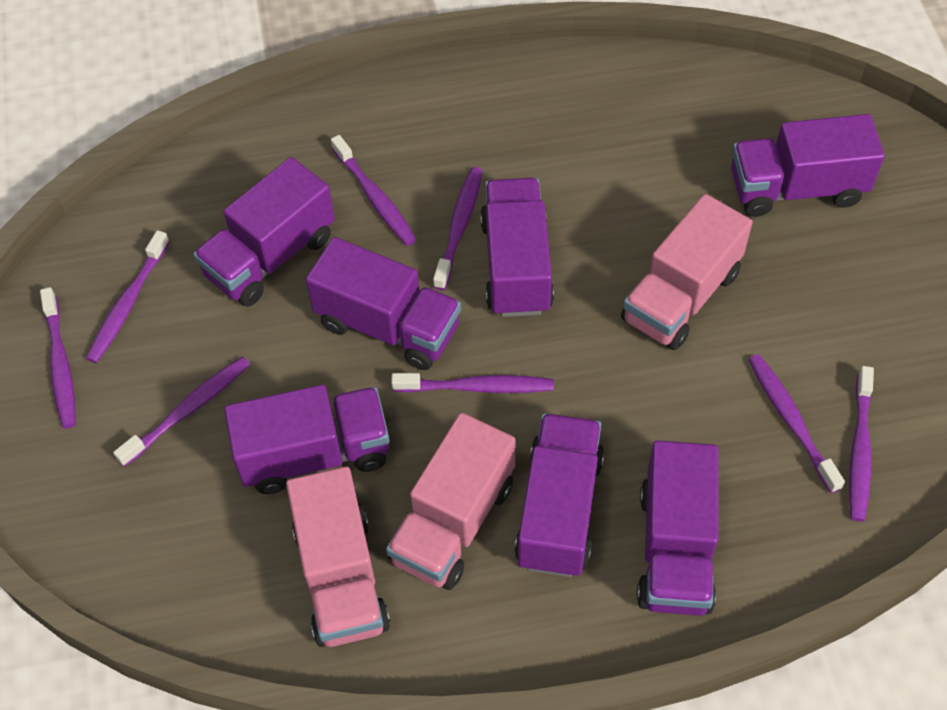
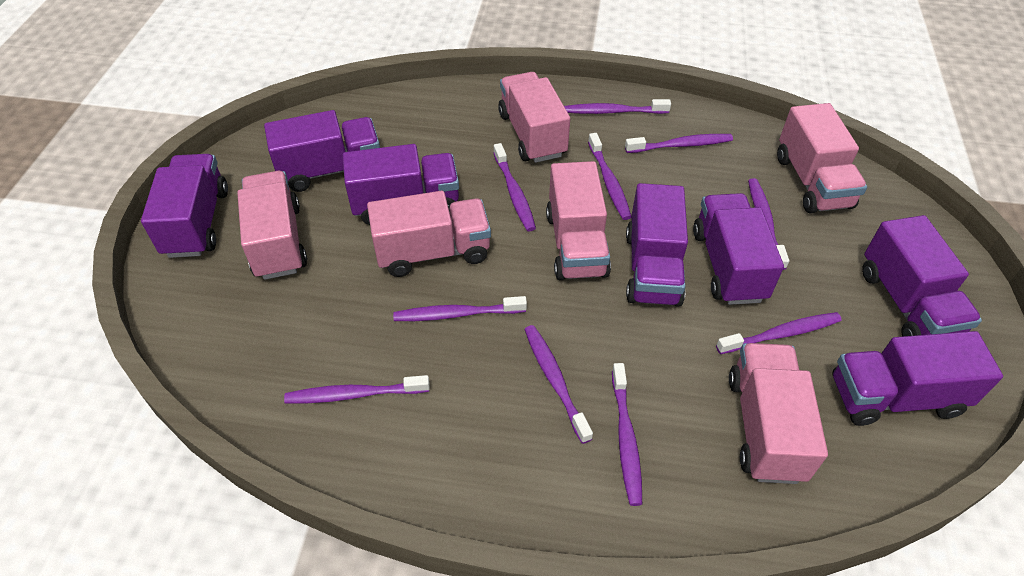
pink truck: 3 -> 6
purple toothbrush: 8 -> 10

